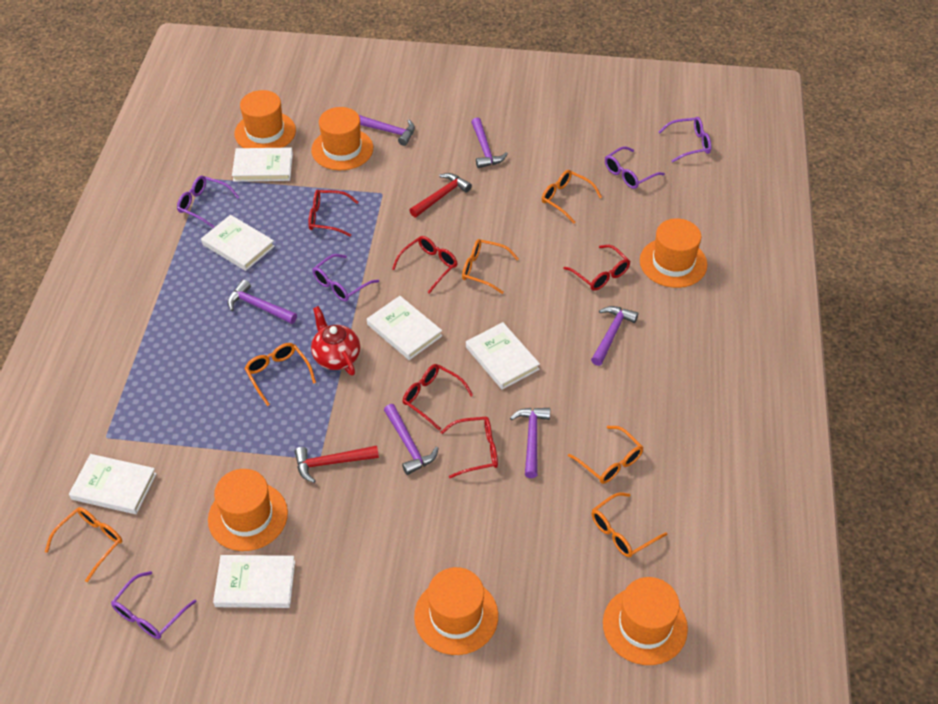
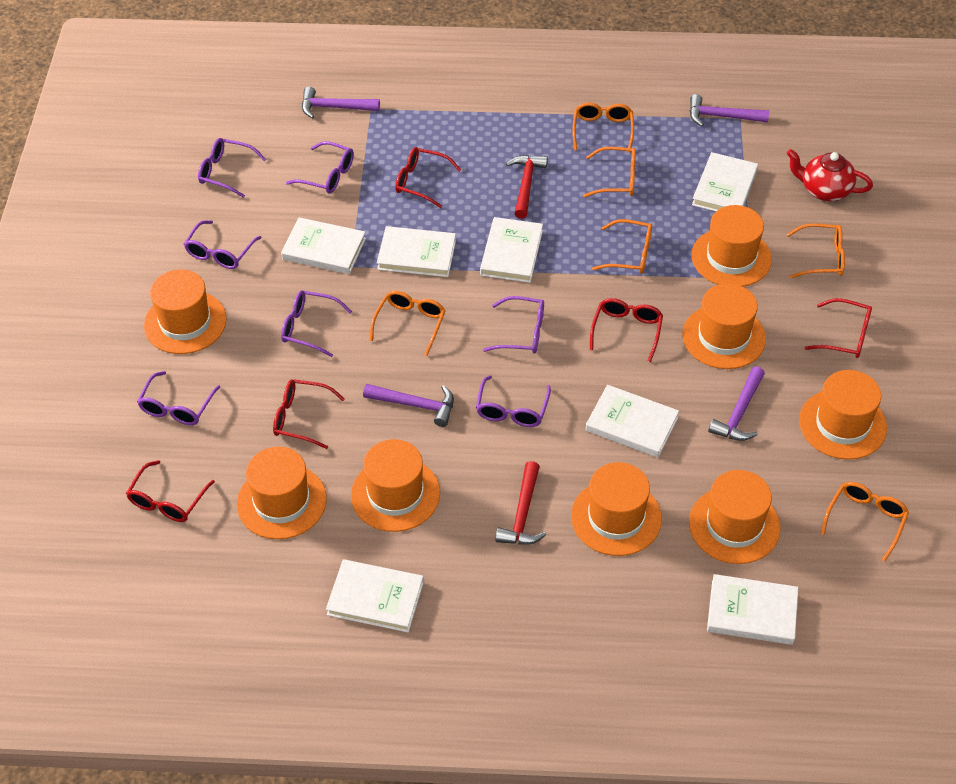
orange hat: 6 -> 8
purple glasses: 5 -> 7
purple hammer: 6 -> 4
white book: 6 -> 7

